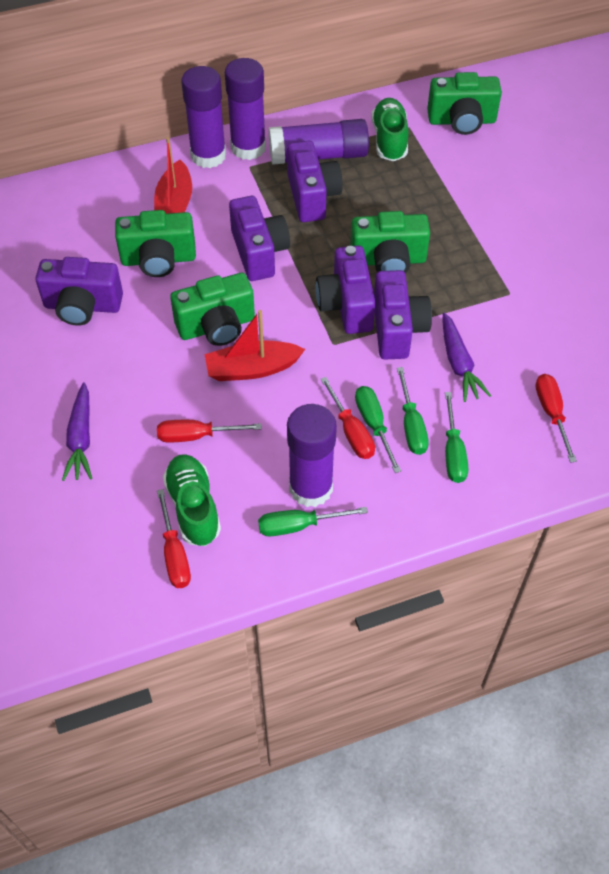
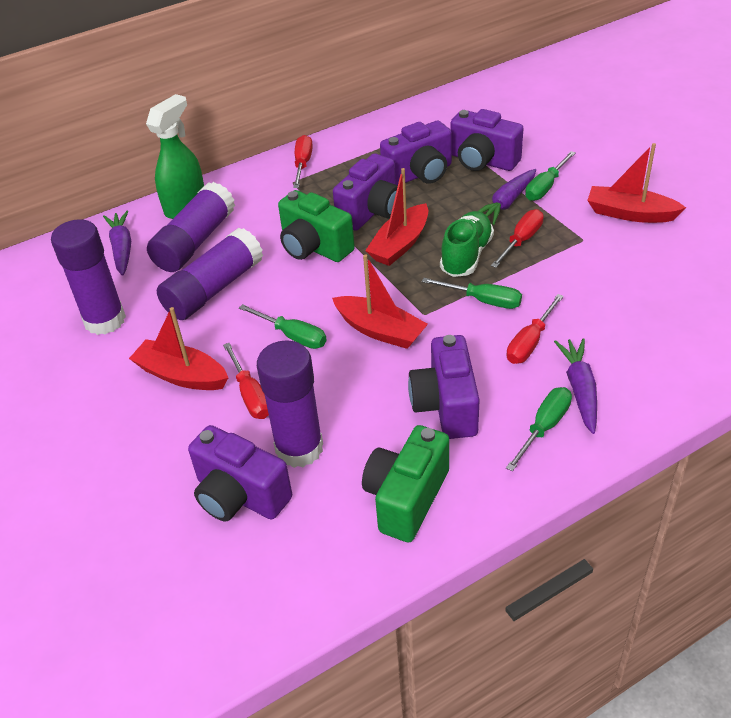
green camera: 4 -> 2
green shoe: 2 -> 1
green spray bottle: 0 -> 1
purple carrot: 2 -> 3
red boat: 2 -> 4

